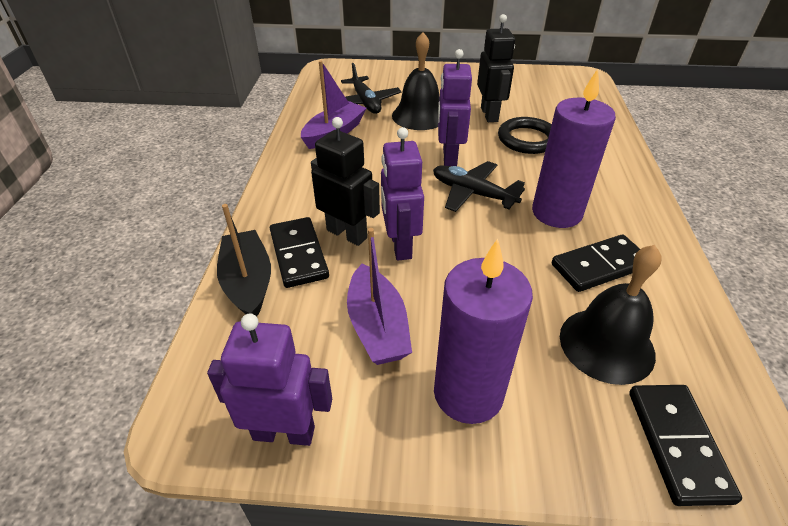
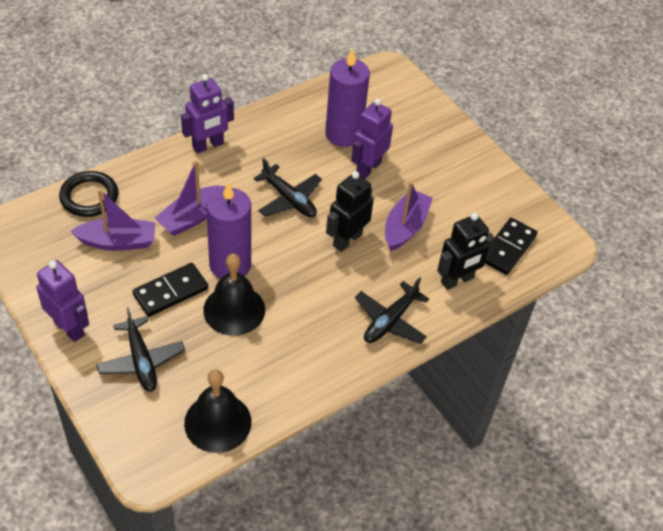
black boat: 1 -> 0
black domino: 3 -> 2
black plane: 2 -> 3
purple boat: 2 -> 3

